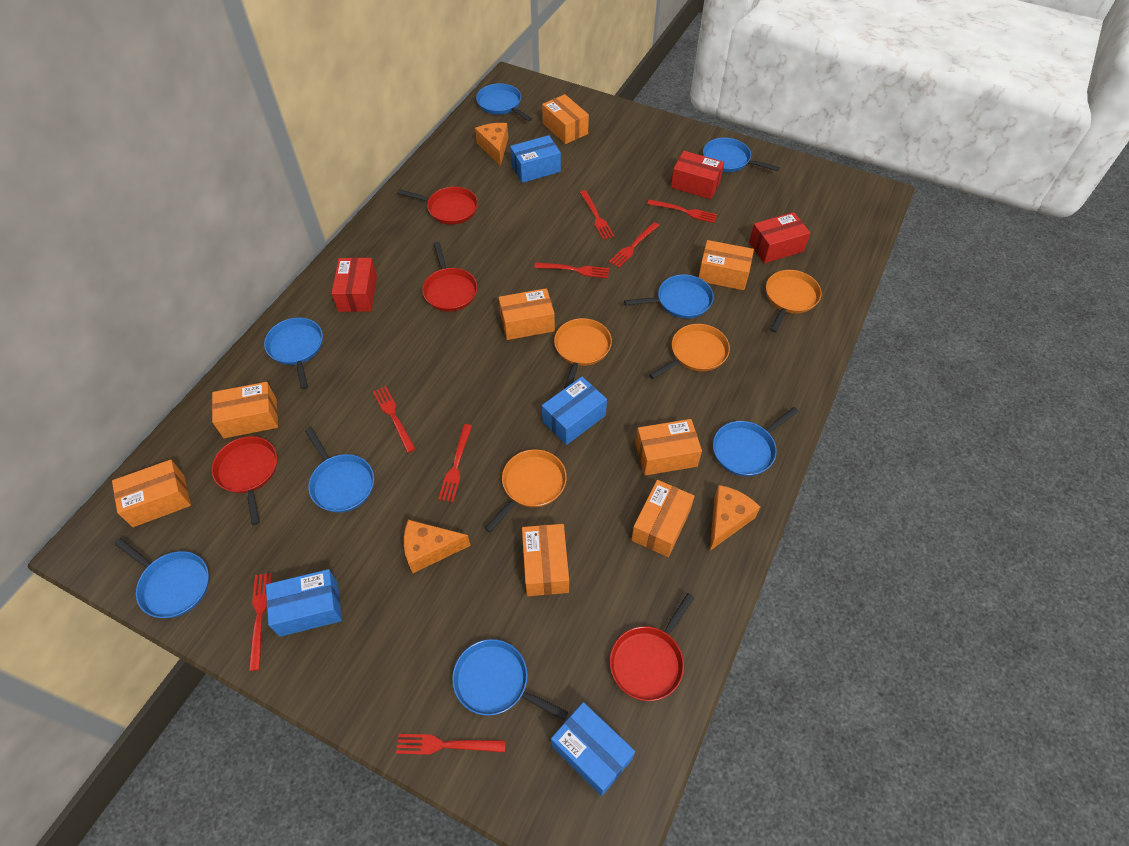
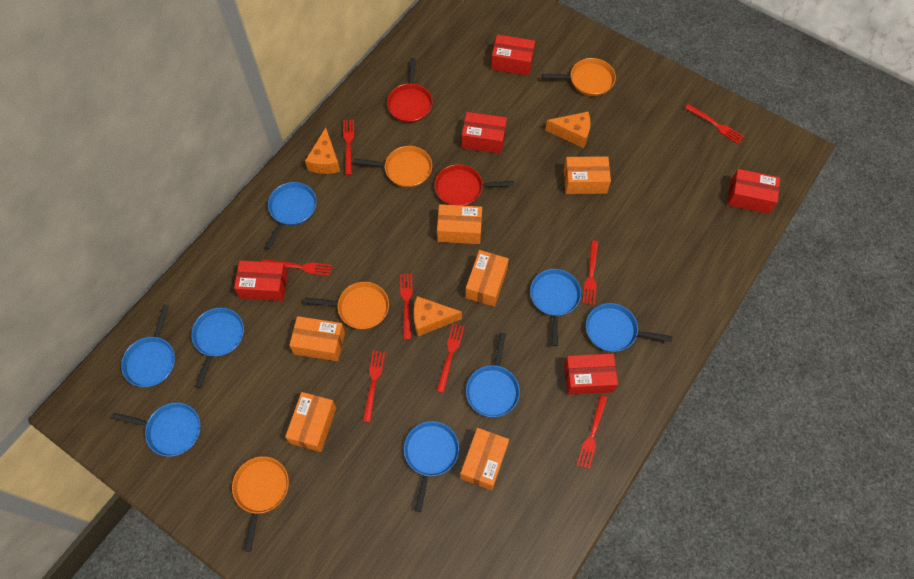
blue box: 4 -> 0
orange box: 8 -> 6
red box: 3 -> 5
red pan: 4 -> 2

